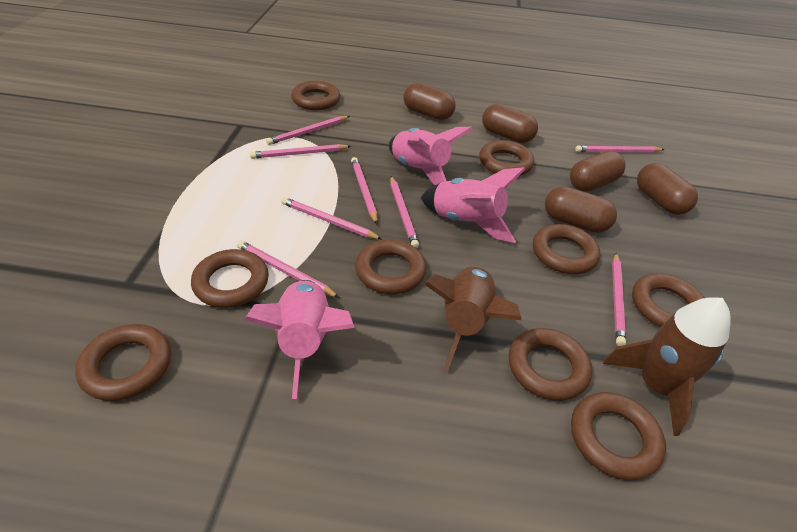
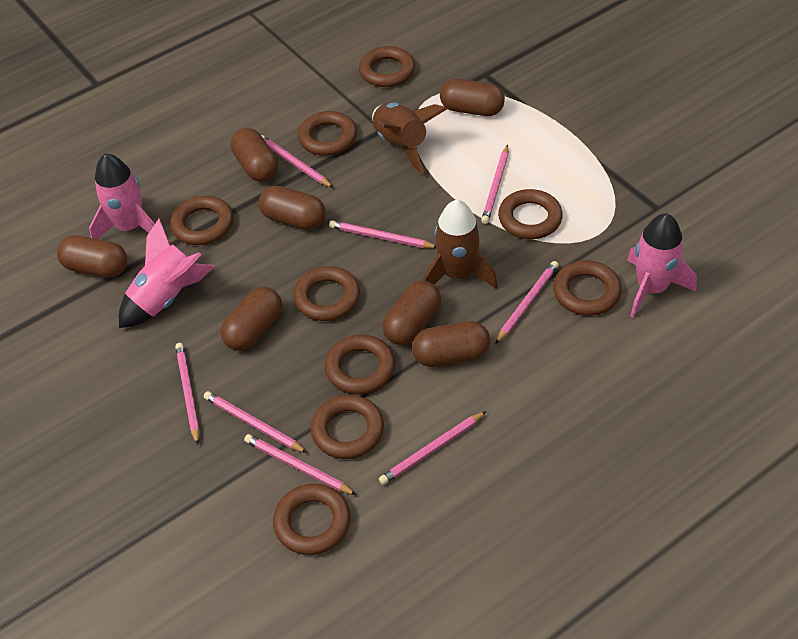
brown capsule: 5 -> 7

